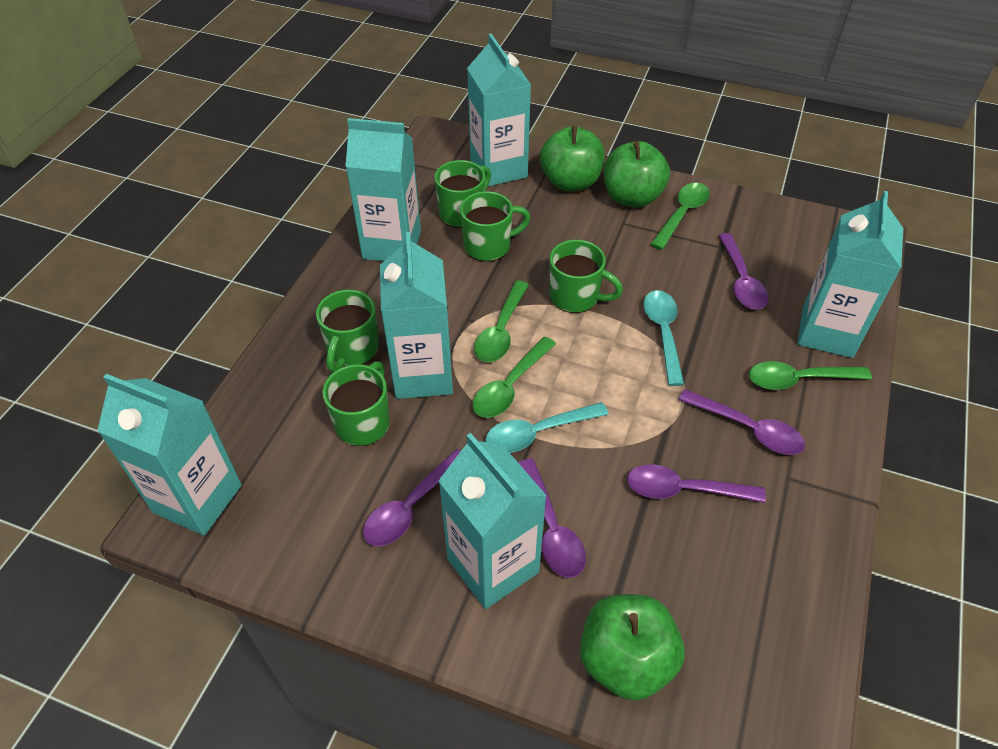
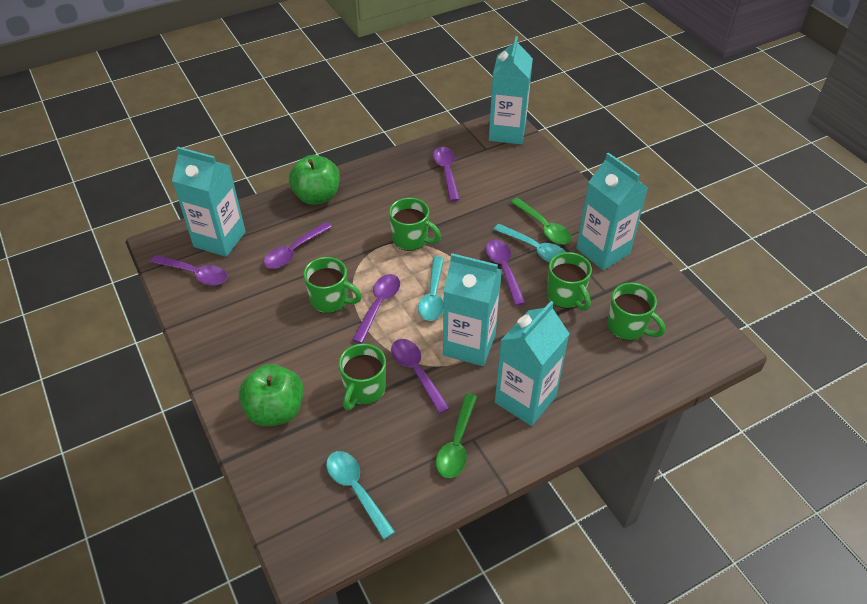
green apple: 3 -> 2
green spoon: 4 -> 2
purple spoon: 5 -> 6
turquoise carton: 6 -> 5
turquoise spoon: 2 -> 3

